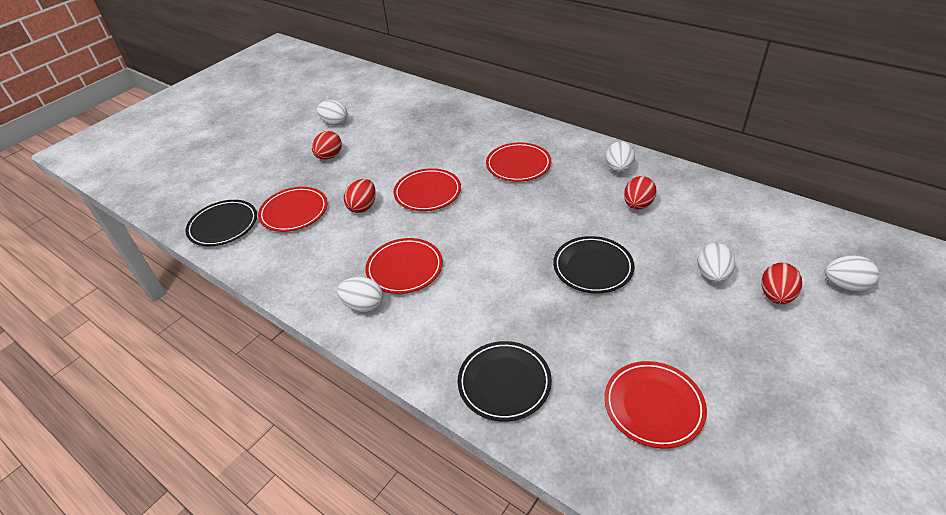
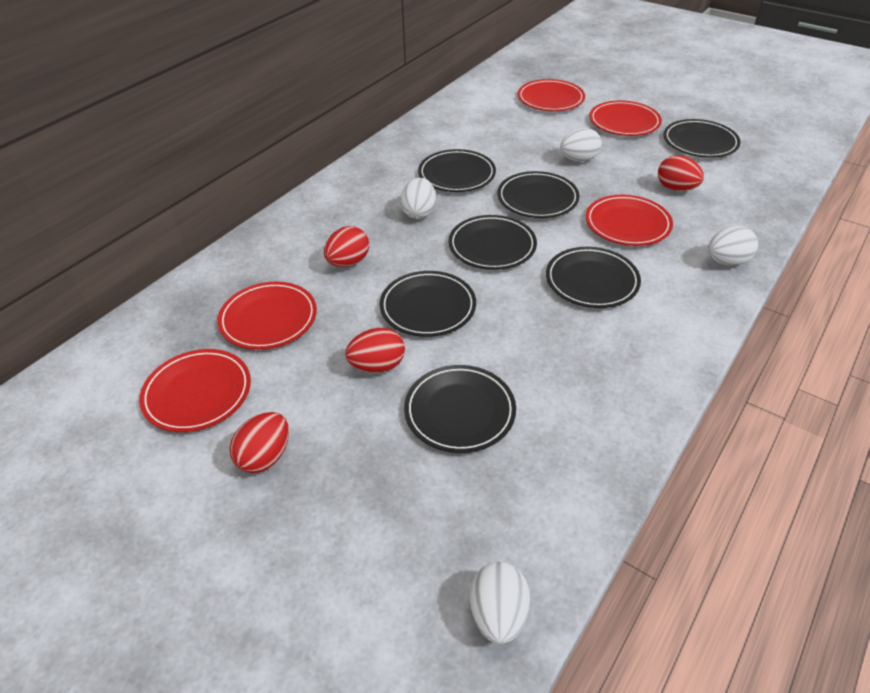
black plate: 3 -> 7
white egg: 5 -> 4

